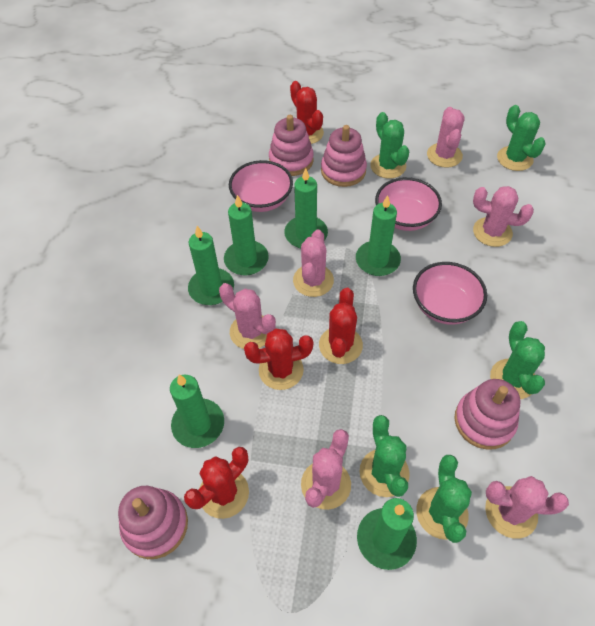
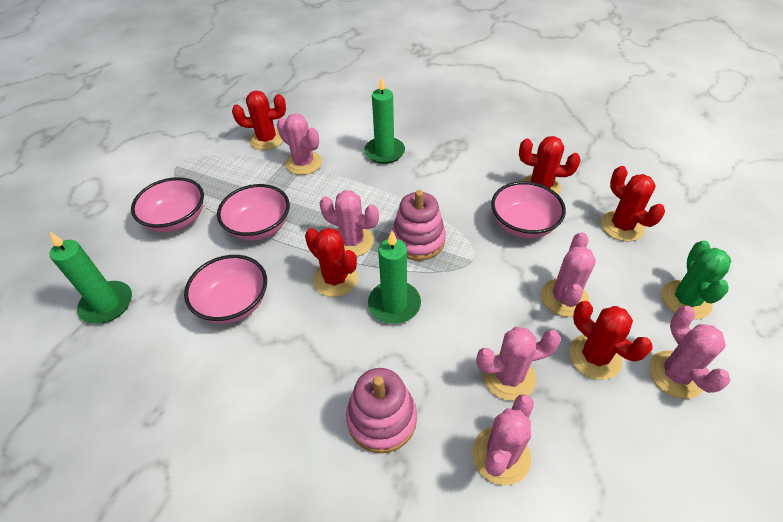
green cactus: 5 -> 1
green candle: 6 -> 3
pink bowl: 3 -> 4
pink stacking toy: 4 -> 2
red cactus: 4 -> 5

